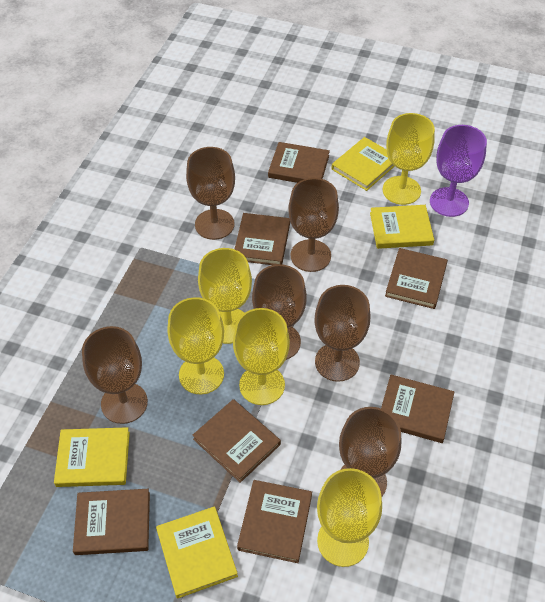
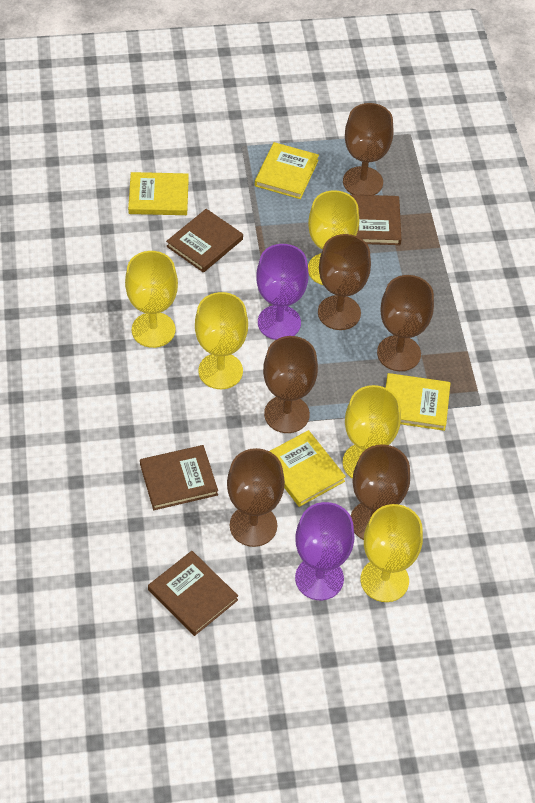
brown book: 7 -> 4
purple goblet: 1 -> 2

